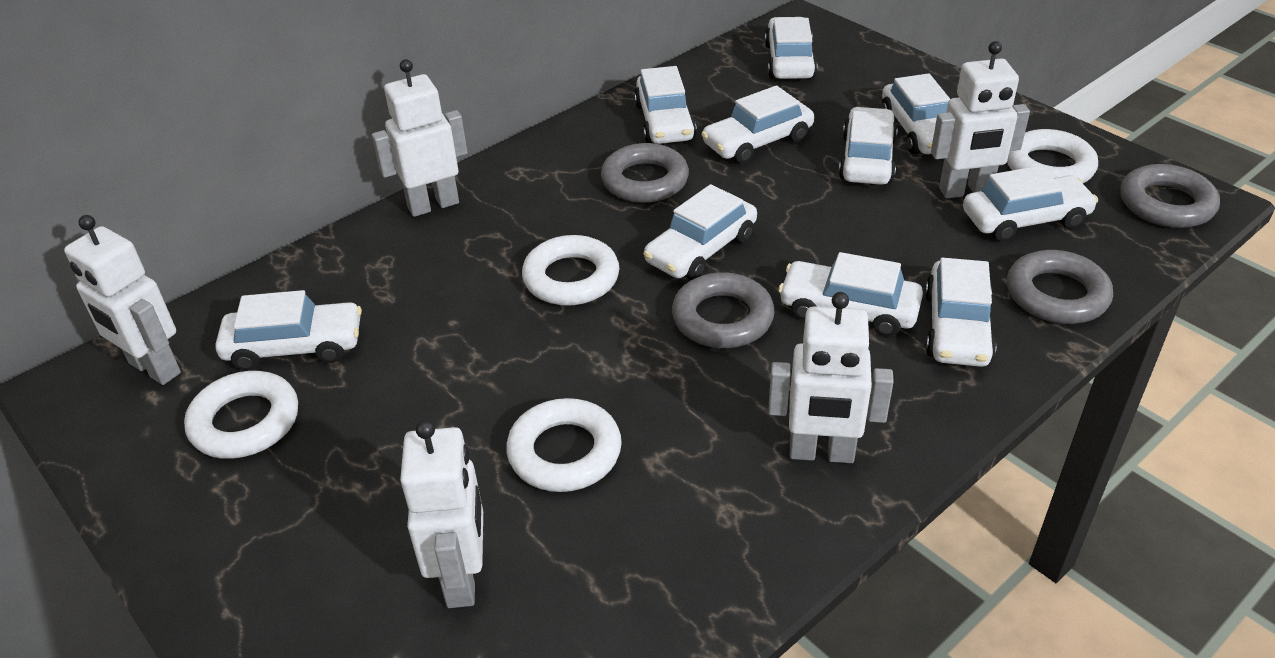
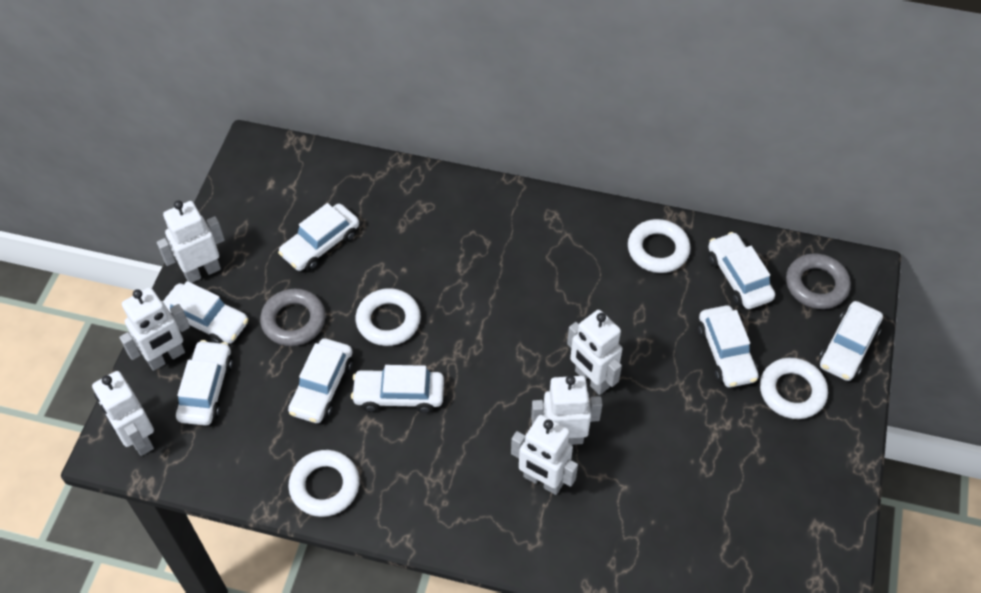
grey ring: 4 -> 2
white car: 10 -> 8
white robot: 5 -> 6

